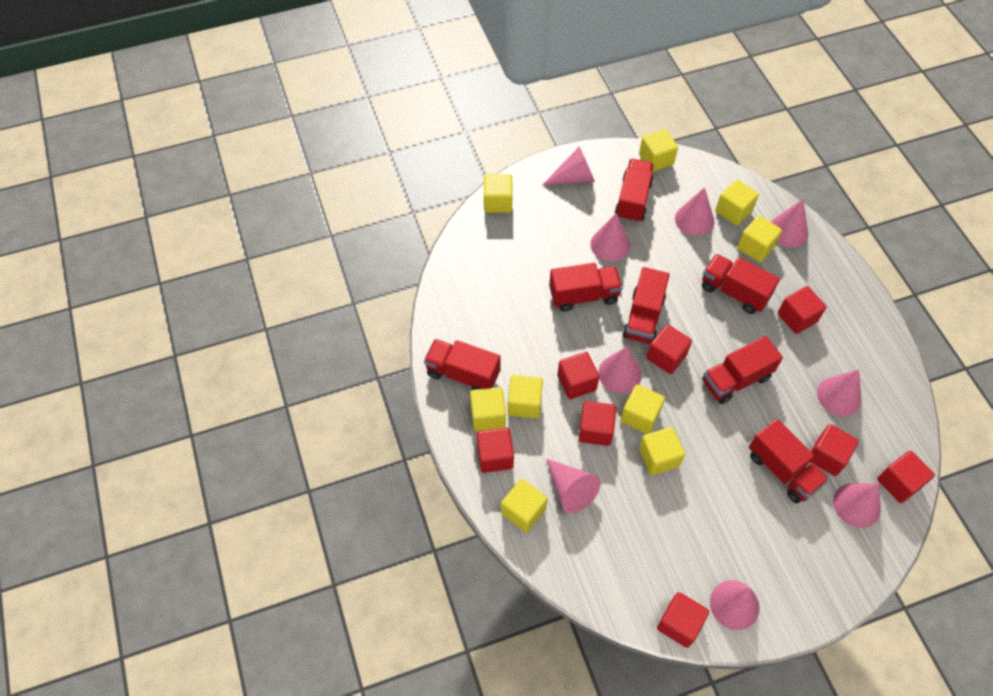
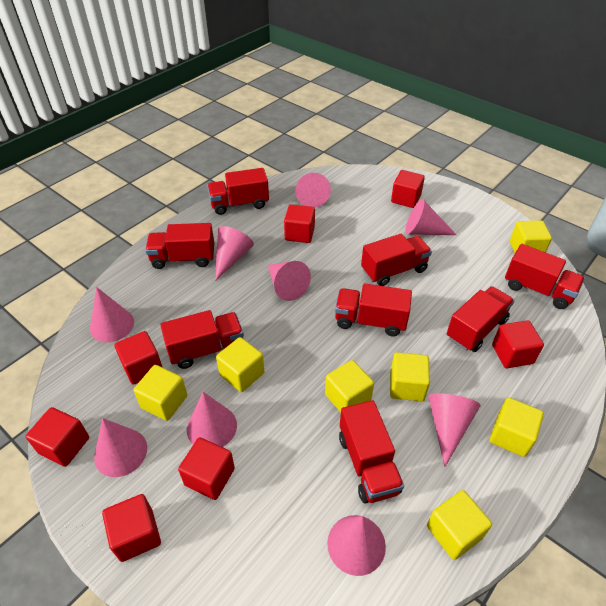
red cube: 8 -> 7
red truck: 7 -> 8
yellow cube: 9 -> 7

